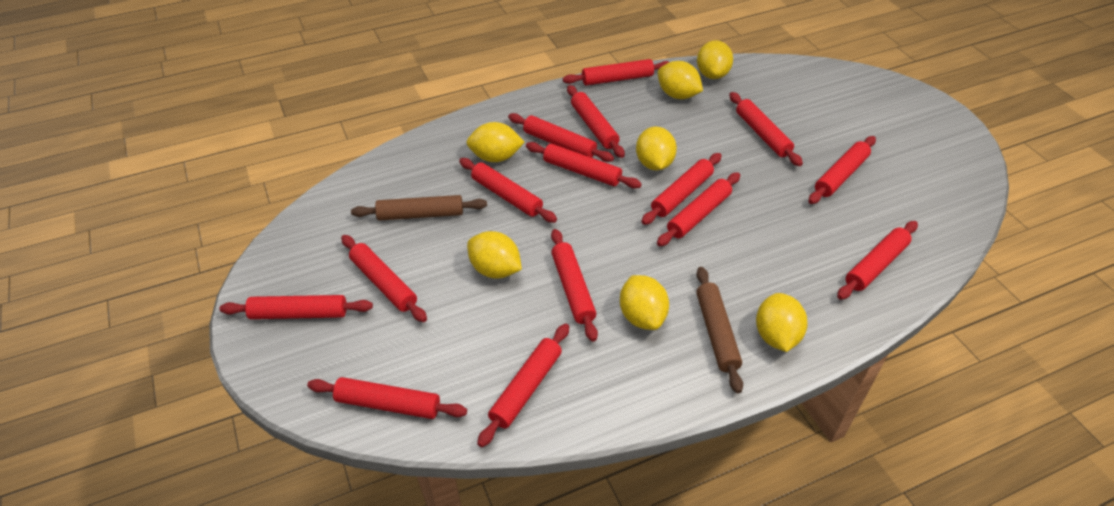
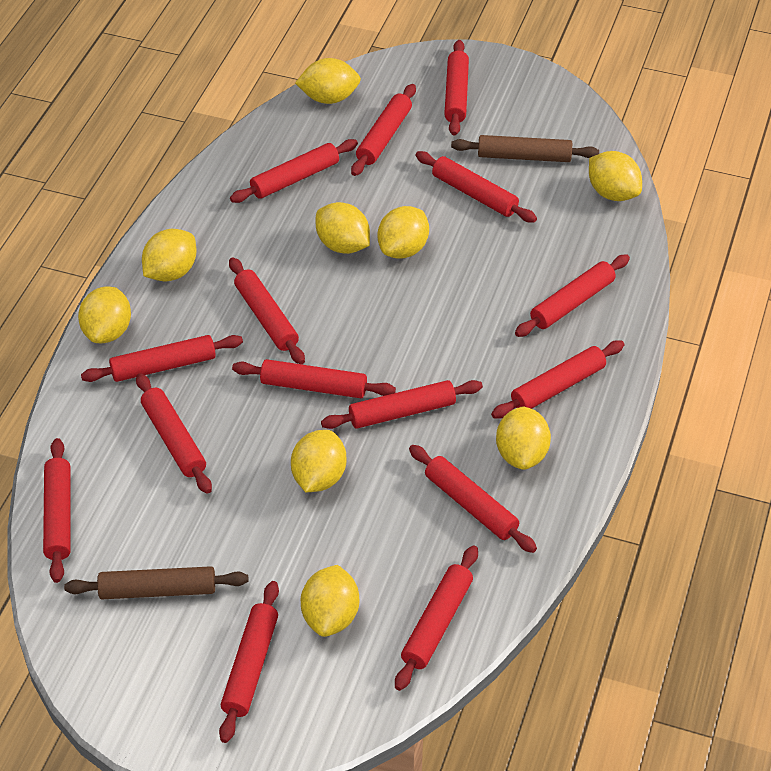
yellow lemon: 7 -> 9

